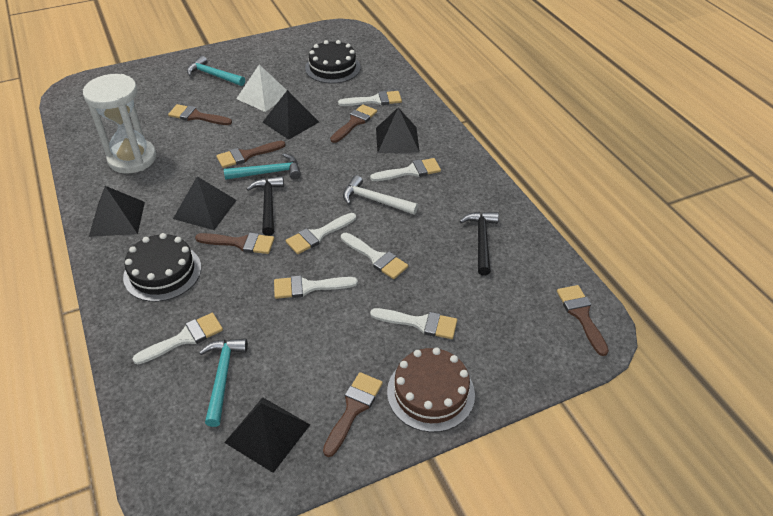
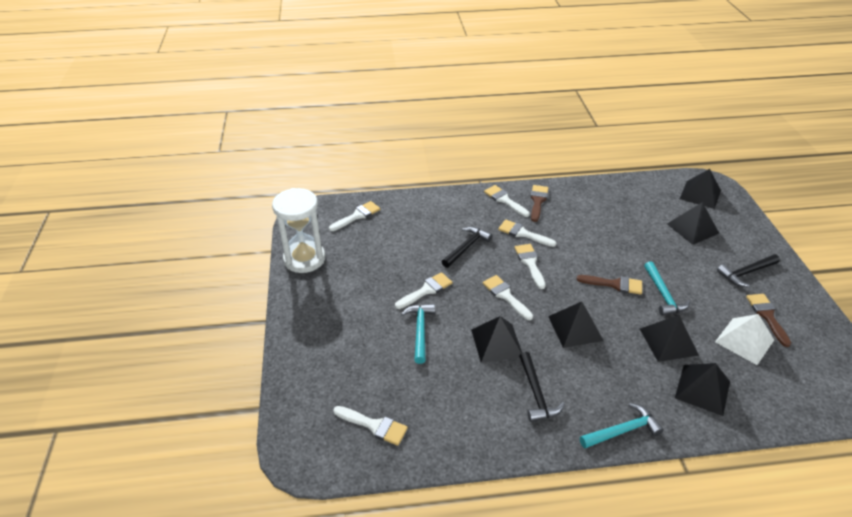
black cake: 2 -> 0
black hammer: 2 -> 3
black pyramid: 5 -> 6
brown brush: 6 -> 3
brown cake: 1 -> 0
white hammer: 1 -> 0

